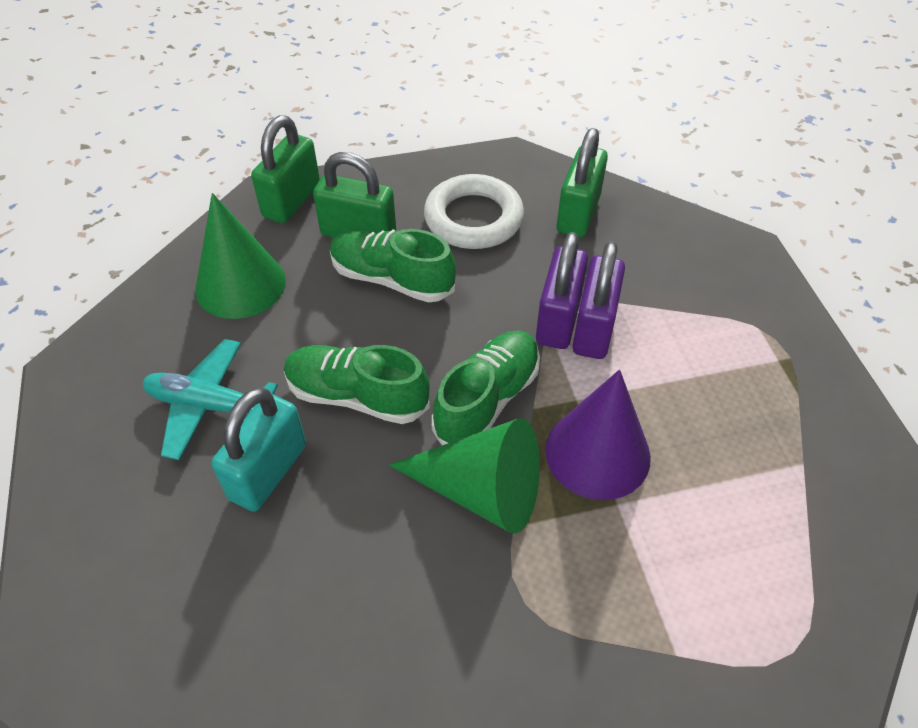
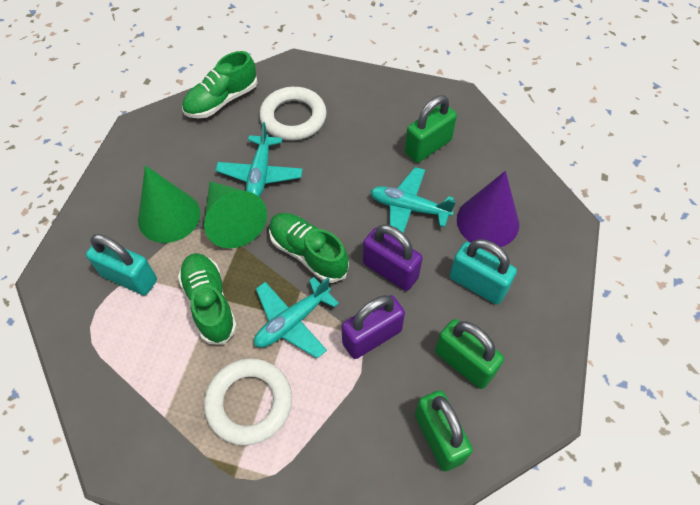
turquoise padlock: 1 -> 2
turquoise plane: 1 -> 3
white ring: 1 -> 2

